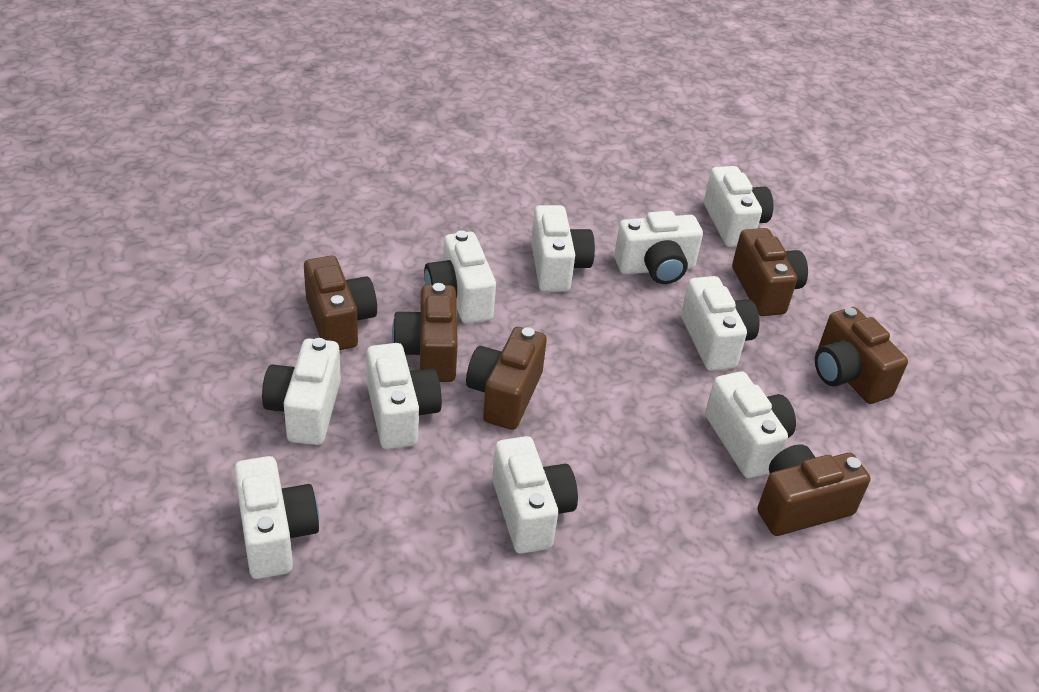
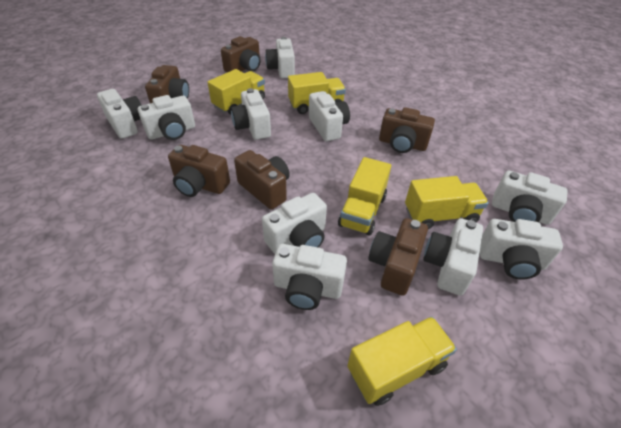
yellow truck: 0 -> 5

